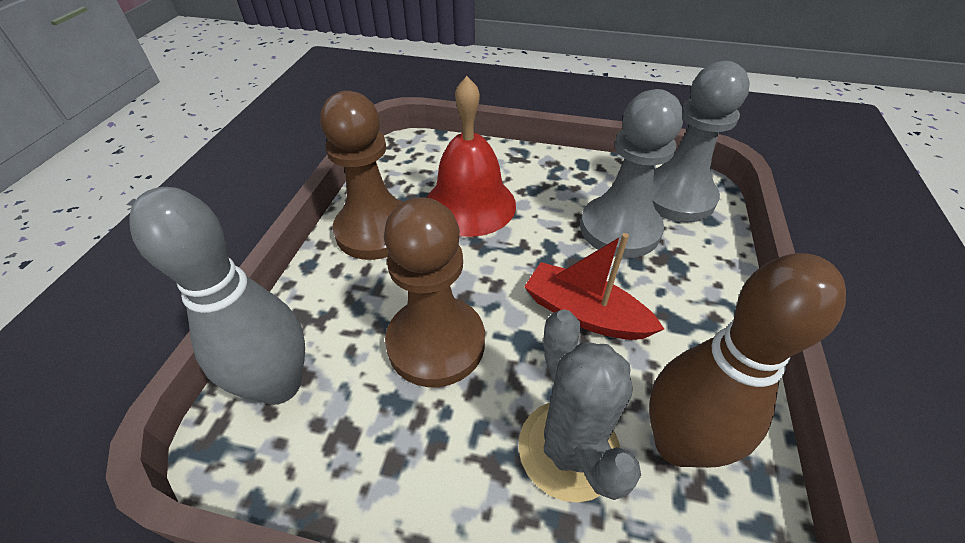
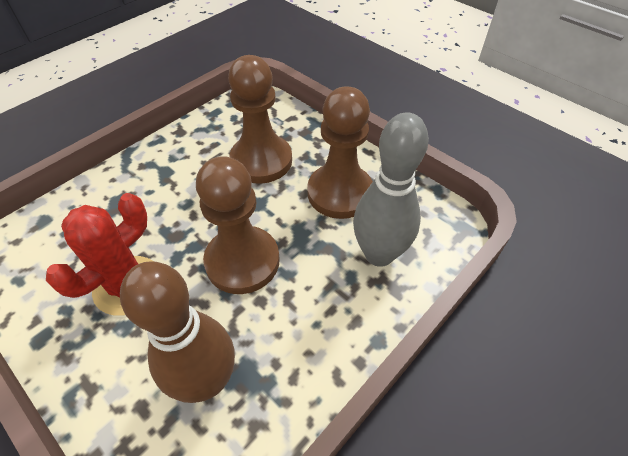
brown pawn: 2 -> 3
grey cactus: 1 -> 0
grey pawn: 2 -> 0
red bell: 1 -> 0
red boat: 1 -> 0
red cactus: 0 -> 1

